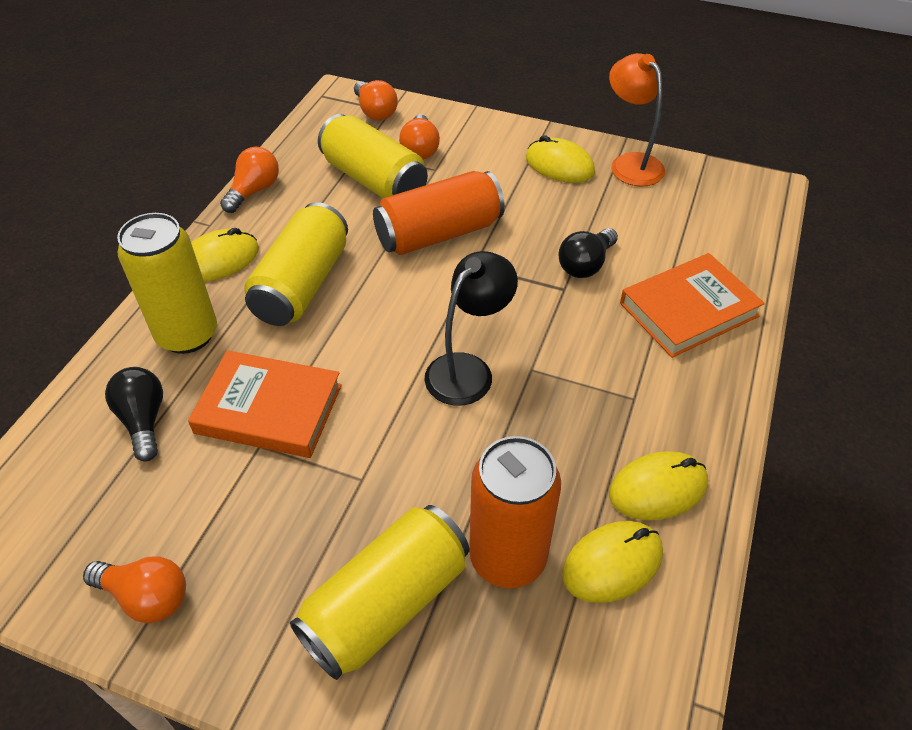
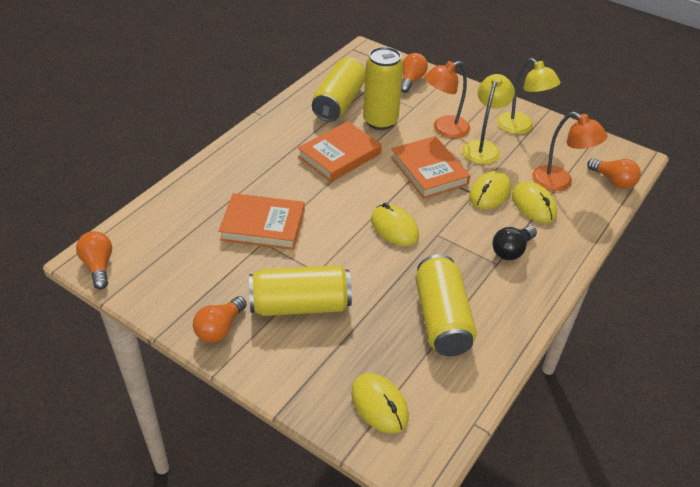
black lamp: 1 -> 0
black light bulb: 2 -> 1
orange book: 2 -> 3
orange can: 2 -> 0
orange lamp: 1 -> 2
yellow lamp: 0 -> 2

